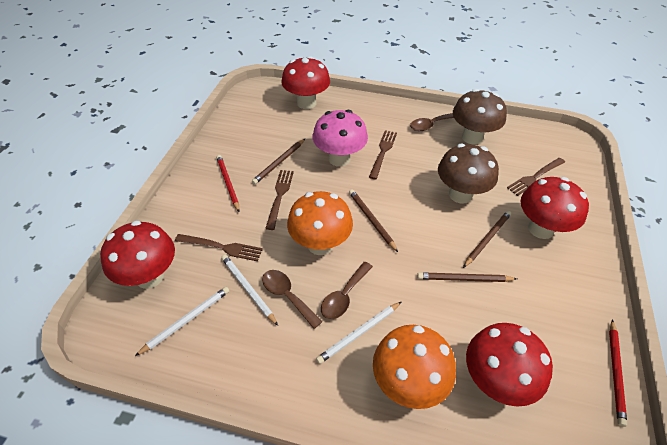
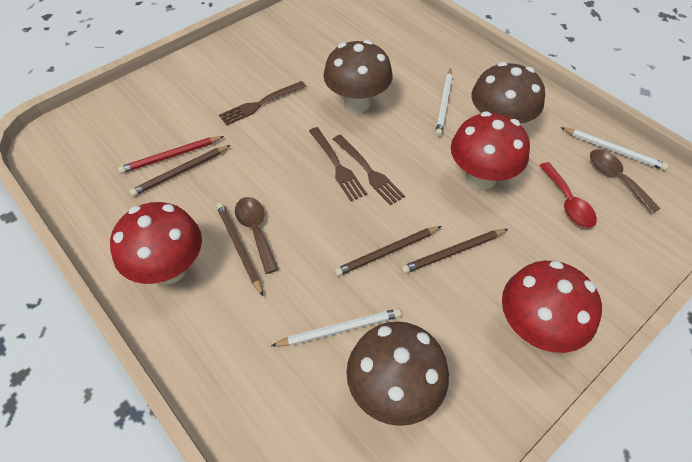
brown fork: 4 -> 3
brown mushroom: 2 -> 3
brown spoon: 3 -> 2
orange mushroom: 2 -> 0
pink mushroom: 1 -> 0
red mushroom: 4 -> 3
red pencil: 2 -> 1
red spoon: 0 -> 1

